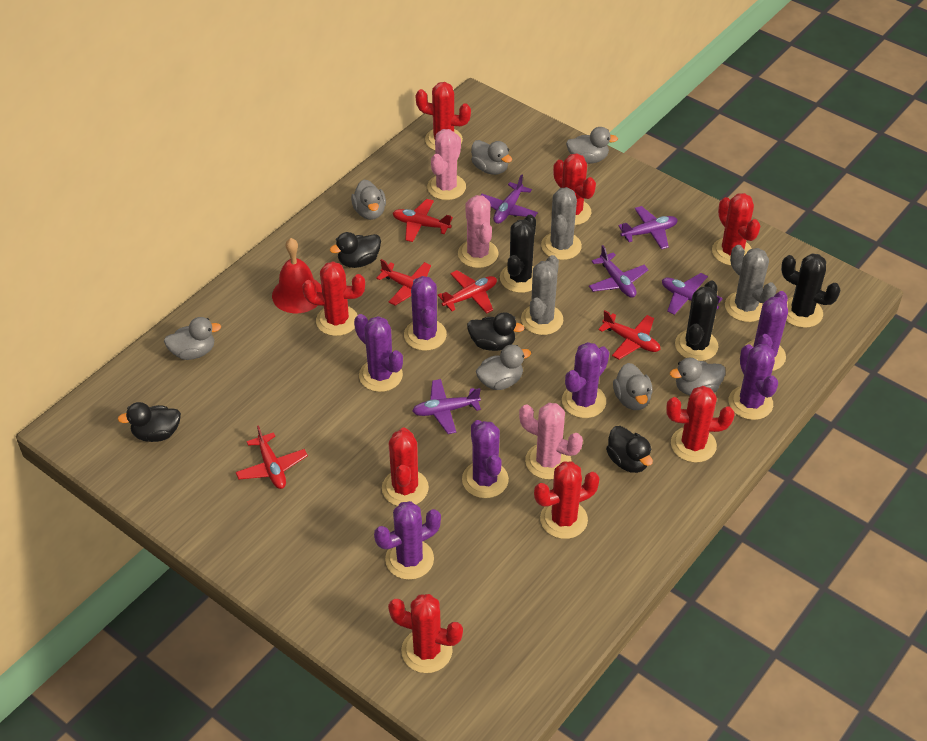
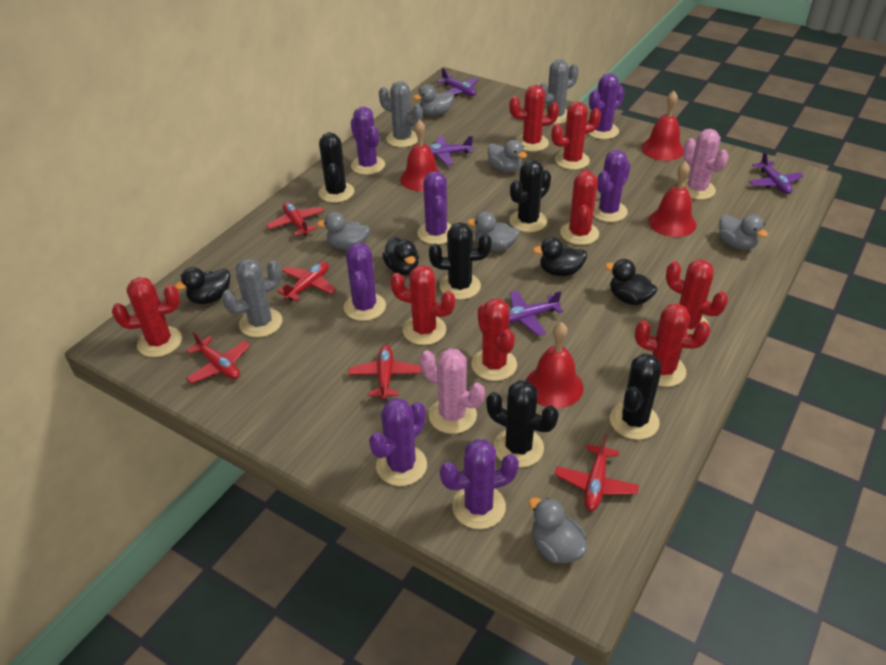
black cactus: 3 -> 5
grey duck: 7 -> 6
pink cactus: 3 -> 2
purple plane: 5 -> 4
red bell: 1 -> 4

